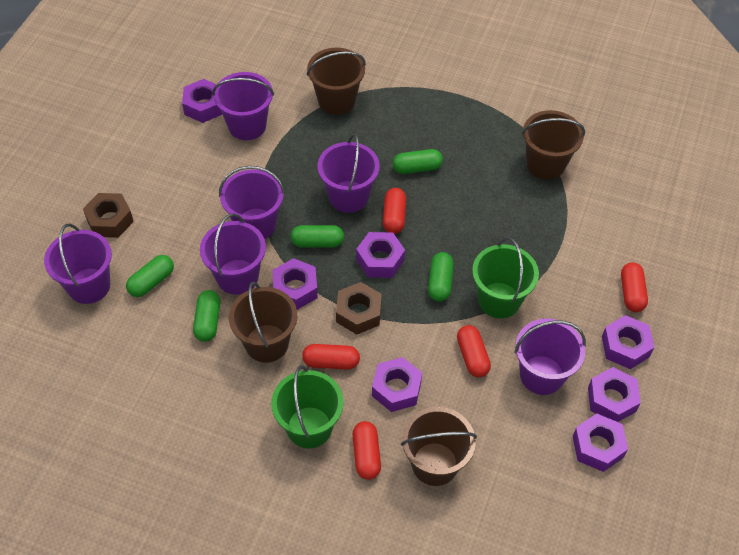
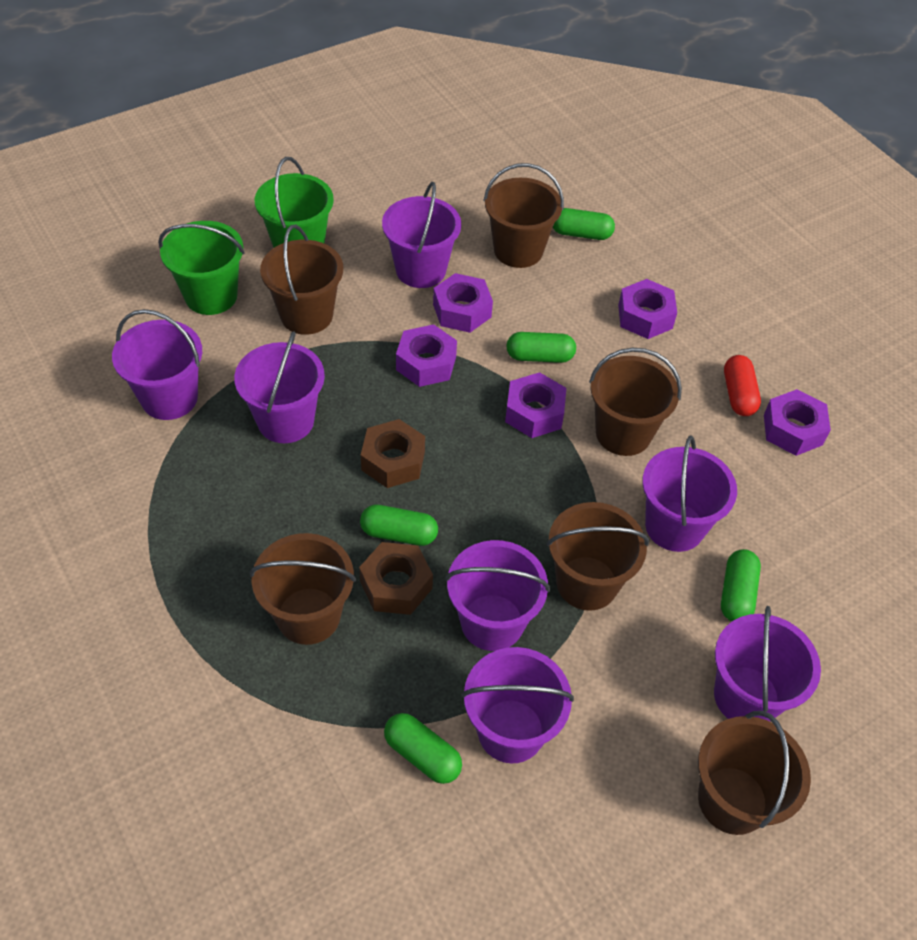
brown bucket: 4 -> 6
purple bucket: 6 -> 7
purple nut: 7 -> 5
red capsule: 5 -> 1

